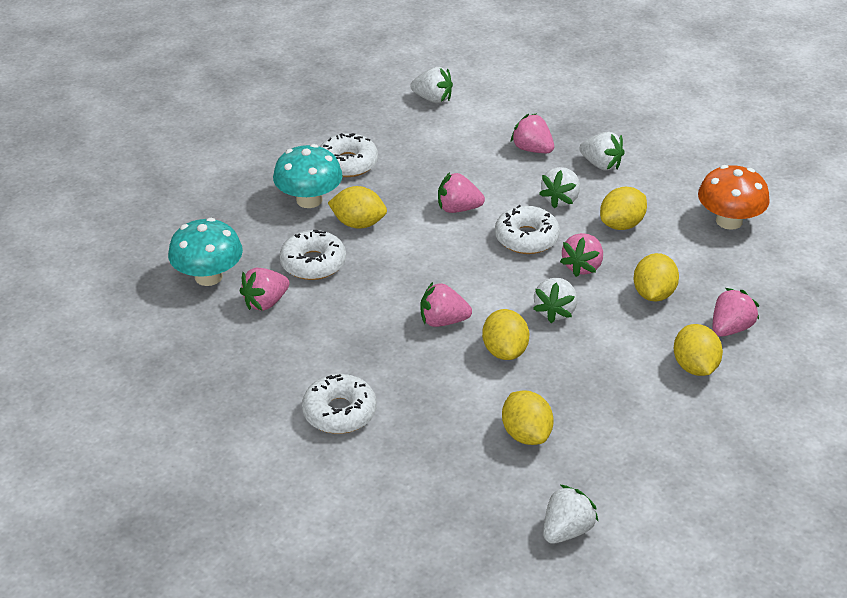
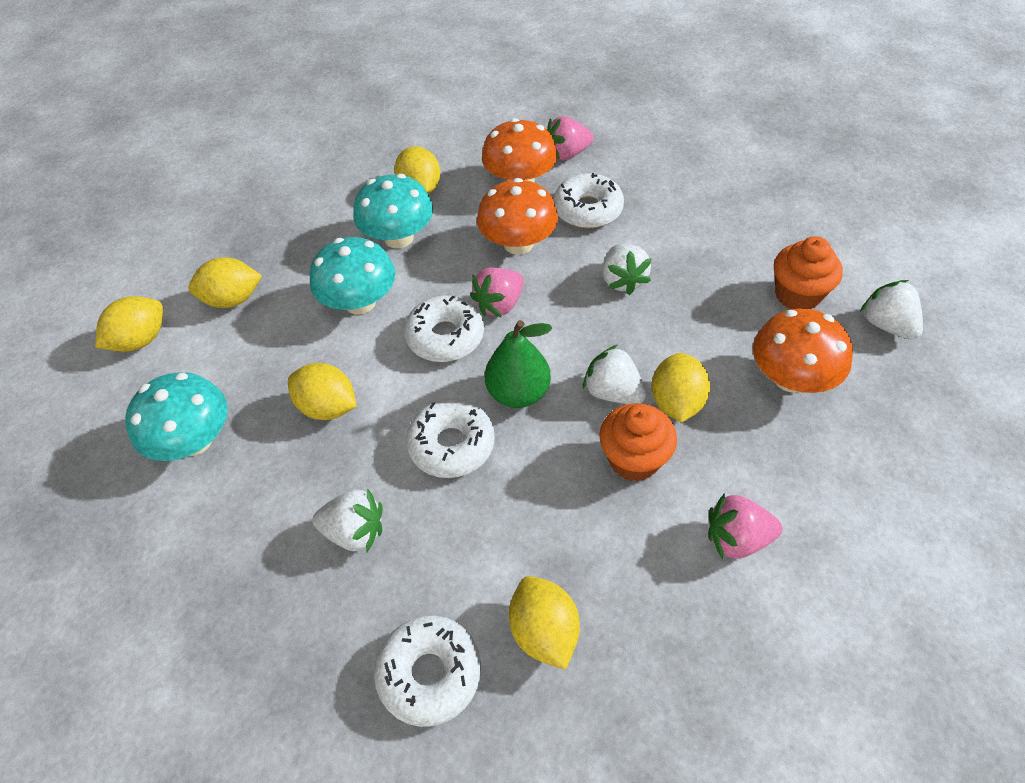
green pear: 0 -> 1
orange cupcake: 0 -> 2
orange mushroom: 1 -> 3
pink strawberry: 6 -> 3
turquoise mushroom: 2 -> 3
white strawberry: 5 -> 4

